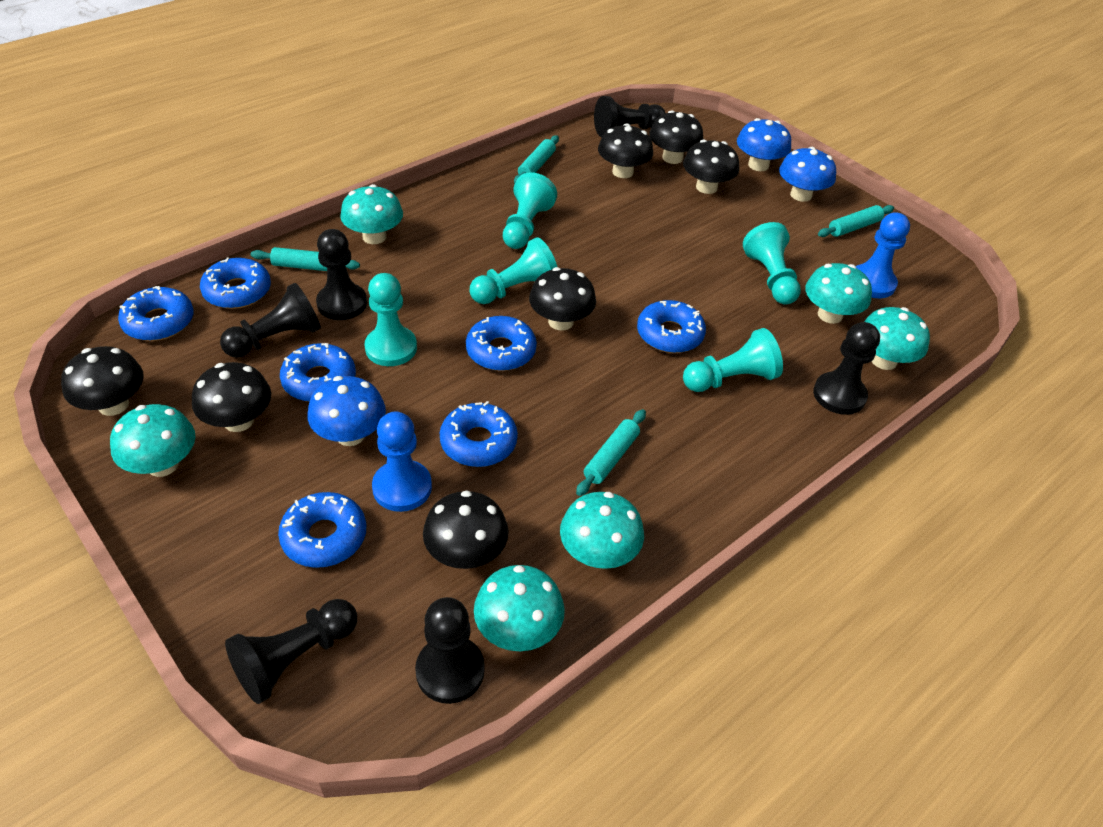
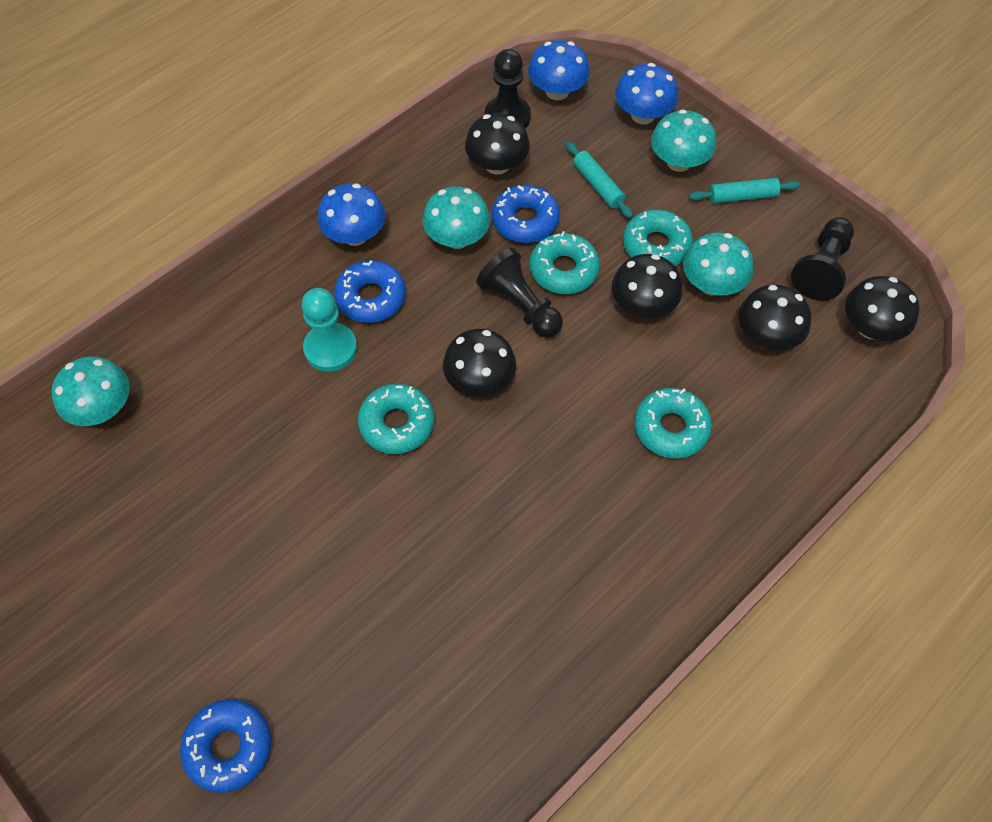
black mushroom: 7 -> 5
black pawn: 6 -> 3
blue donut: 7 -> 3
blue pawn: 2 -> 0
turquoise donut: 0 -> 4
turquoise mushroom: 6 -> 4
turquoise pawn: 5 -> 1
turquoise rolling pin: 4 -> 2

